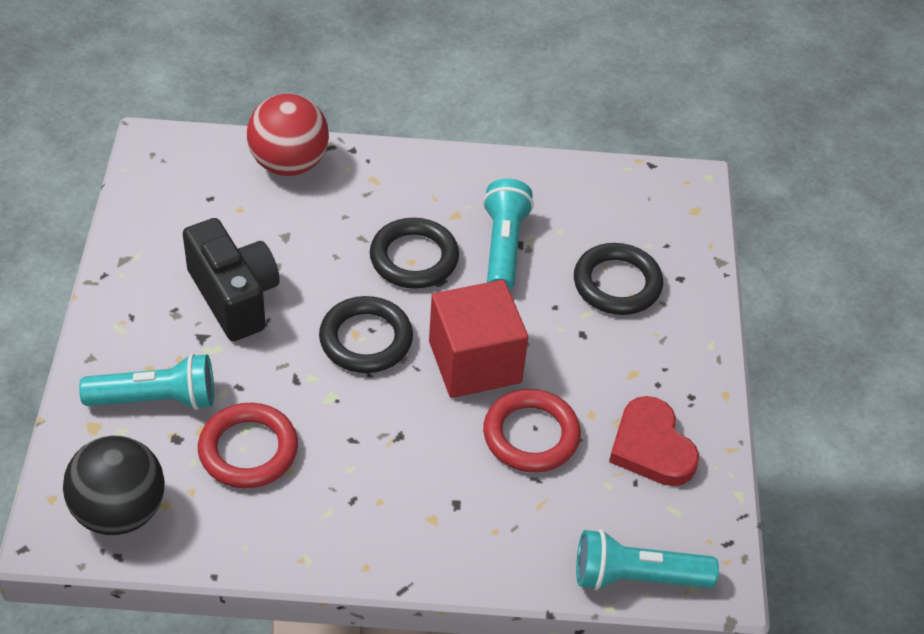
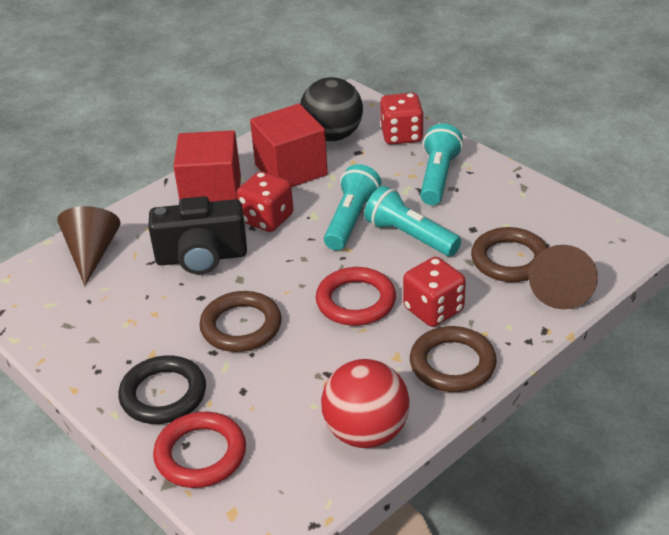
black ring: 3 -> 1
brown cone: 0 -> 2
brown ring: 0 -> 3
red cube: 1 -> 2
red dice: 0 -> 3
red heart: 1 -> 0

